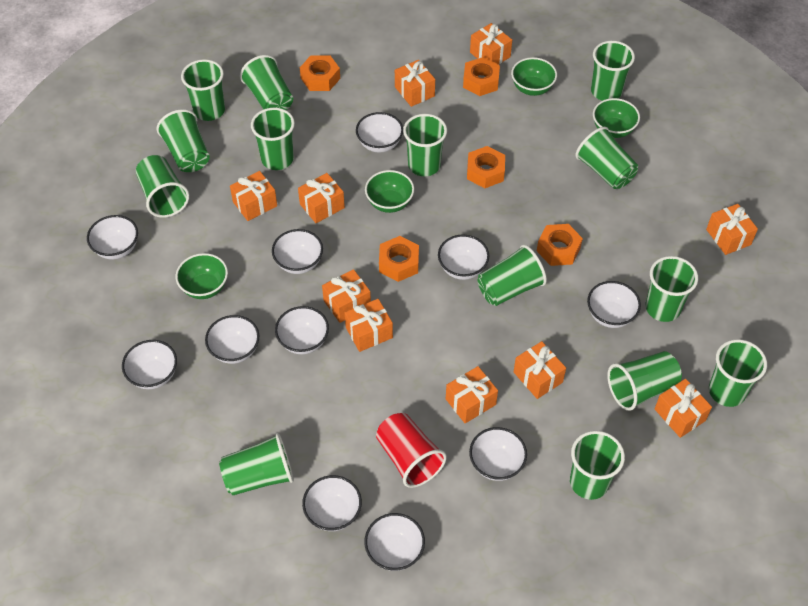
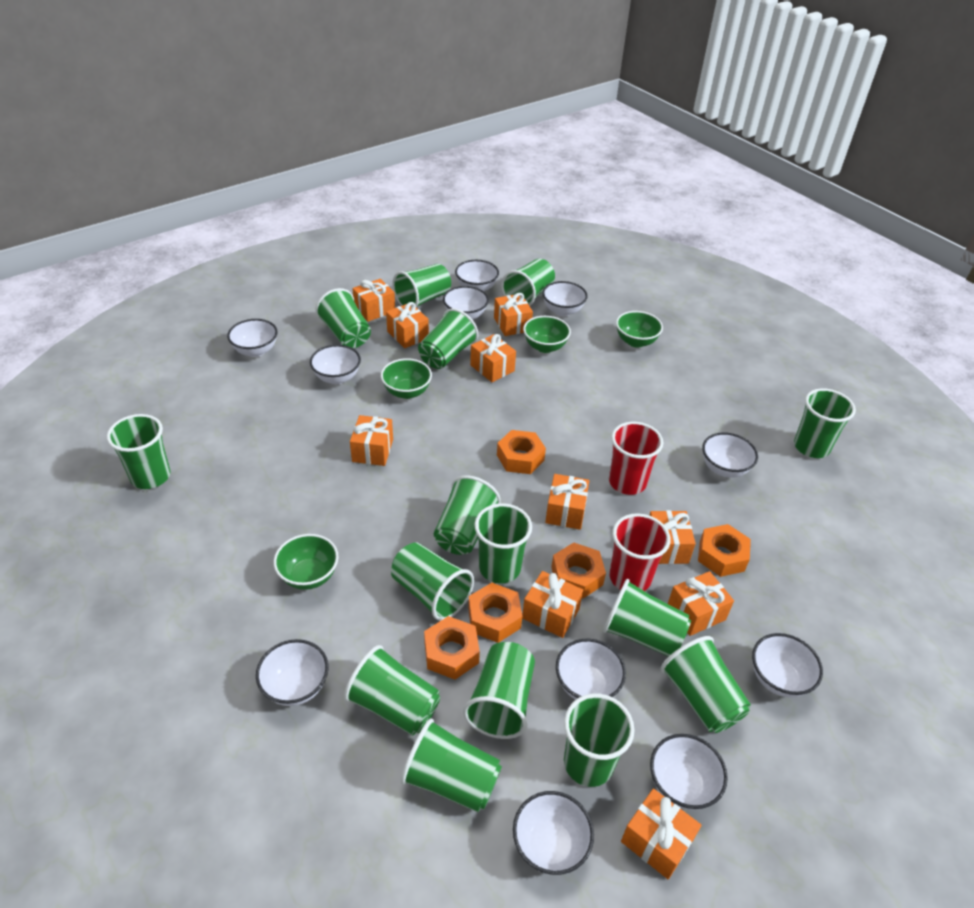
green cup: 14 -> 15
red cup: 1 -> 2

